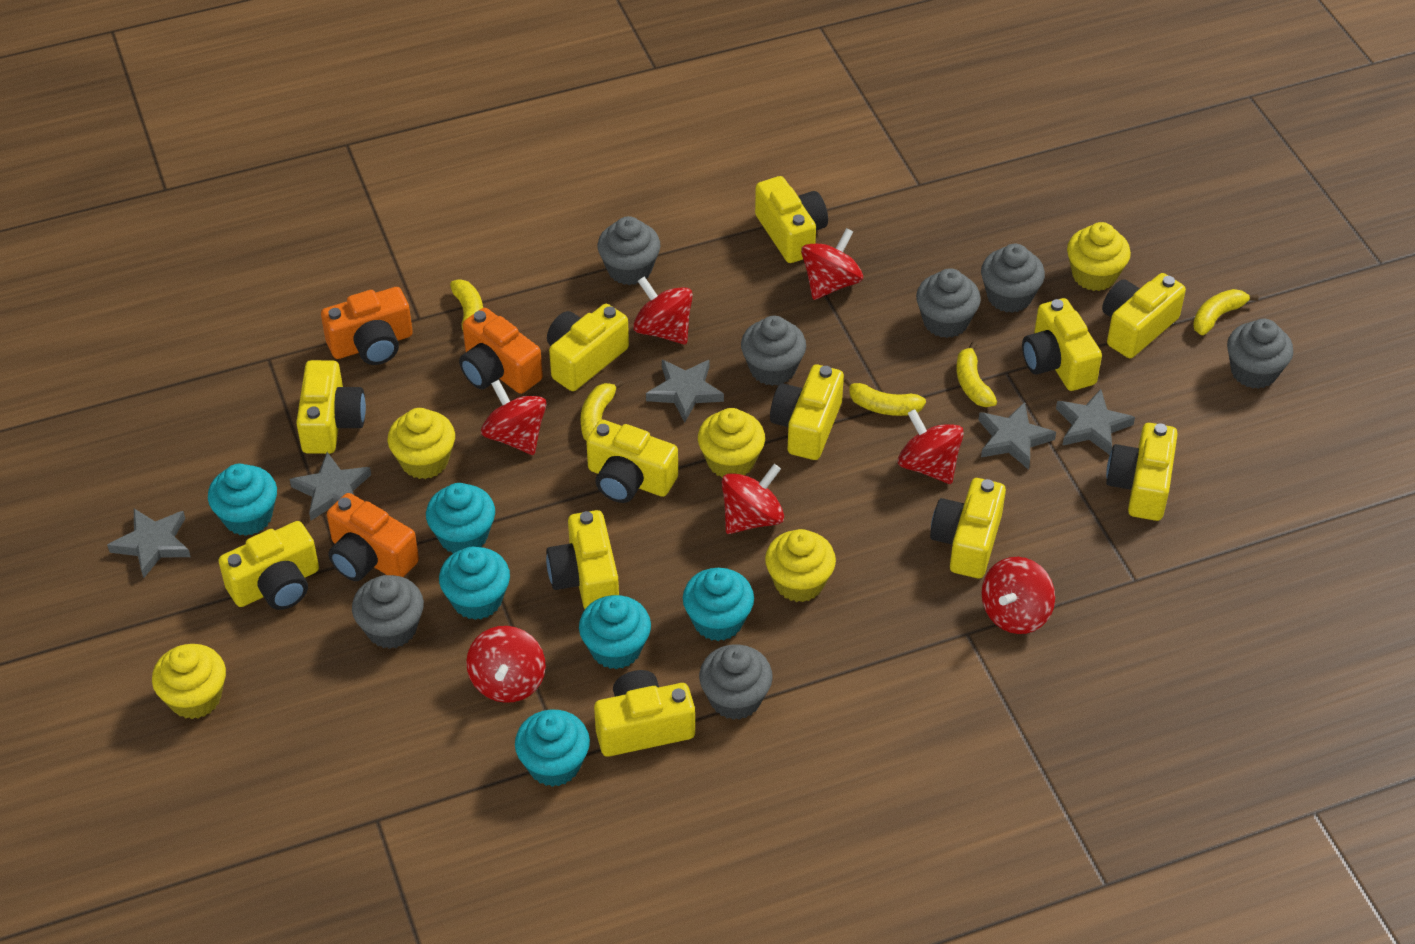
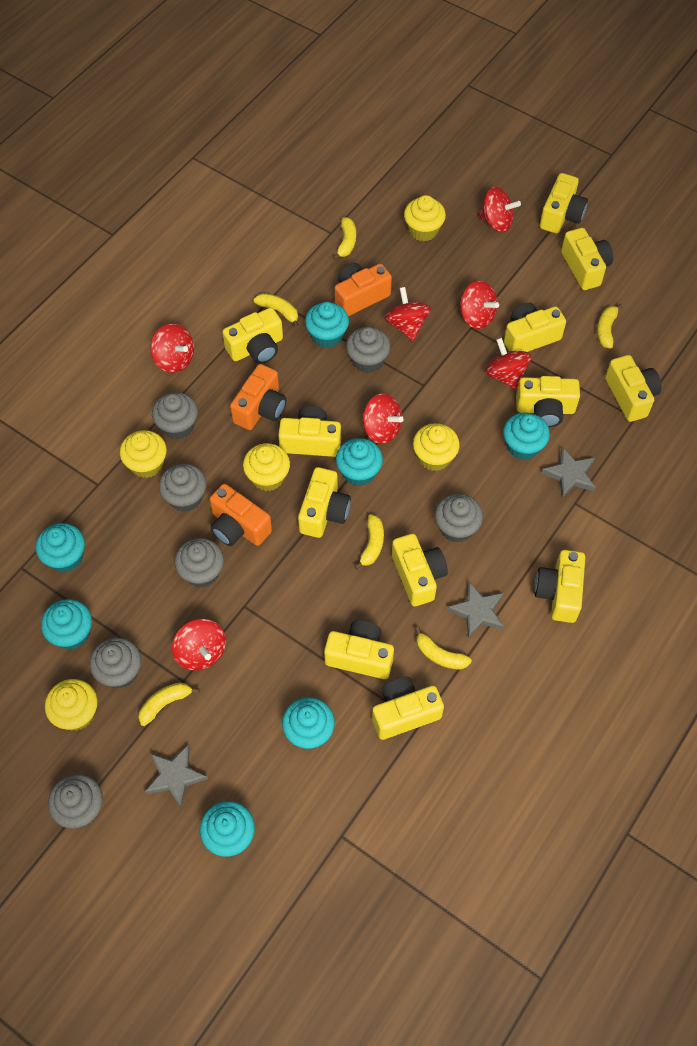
grey star: 5 -> 3
turquoise cupcake: 6 -> 7
yellow banana: 5 -> 6

